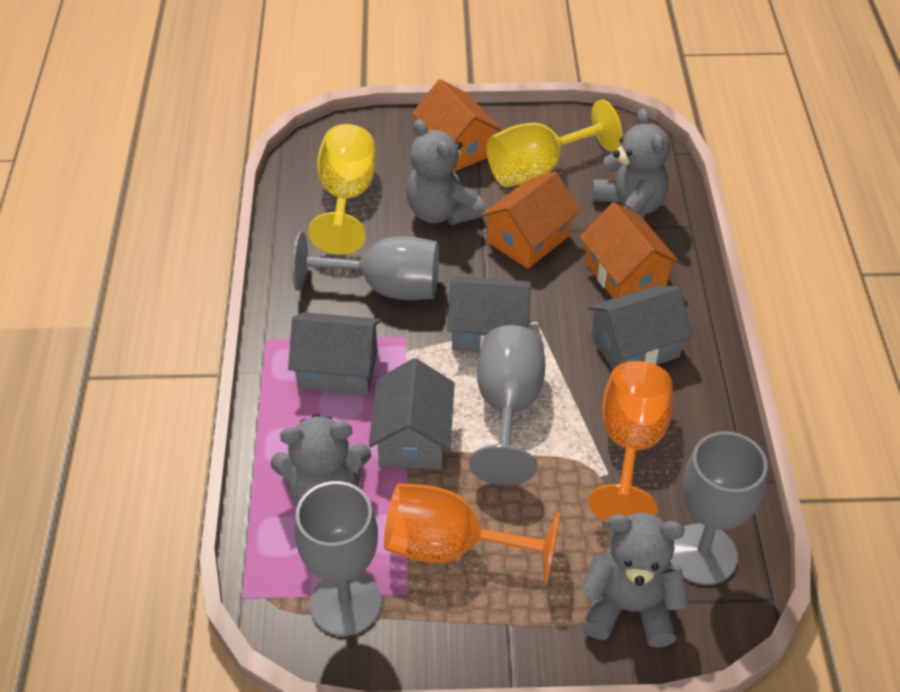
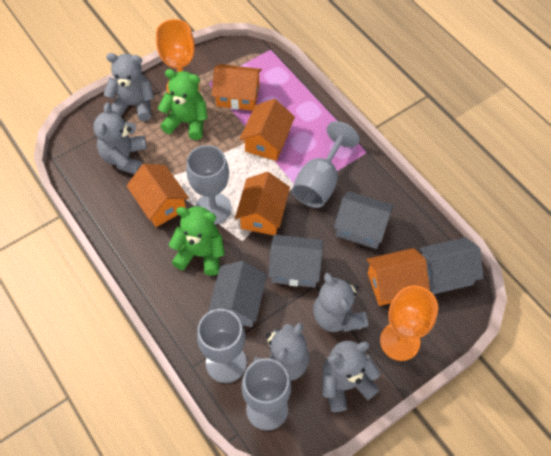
green teddy bear: 0 -> 2
grey teddy bear: 4 -> 5
orange house: 3 -> 5
yellow goblet: 2 -> 0

